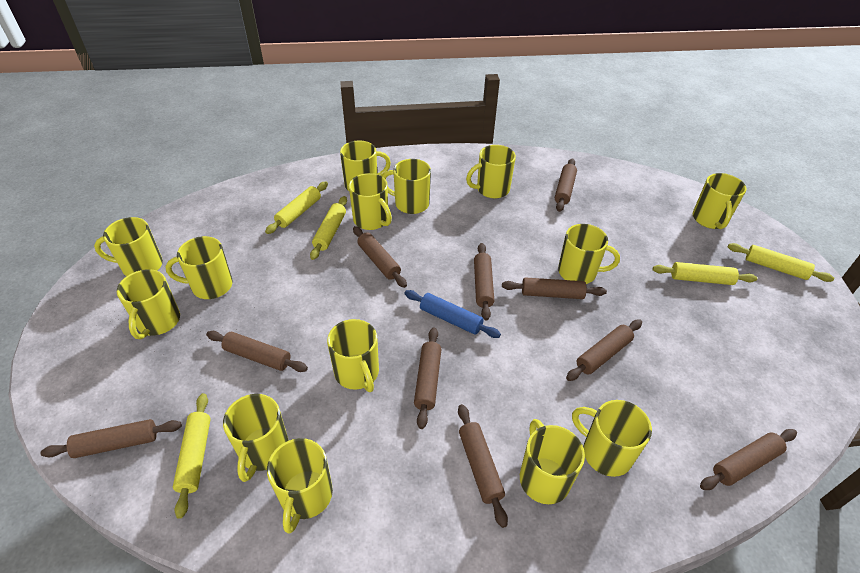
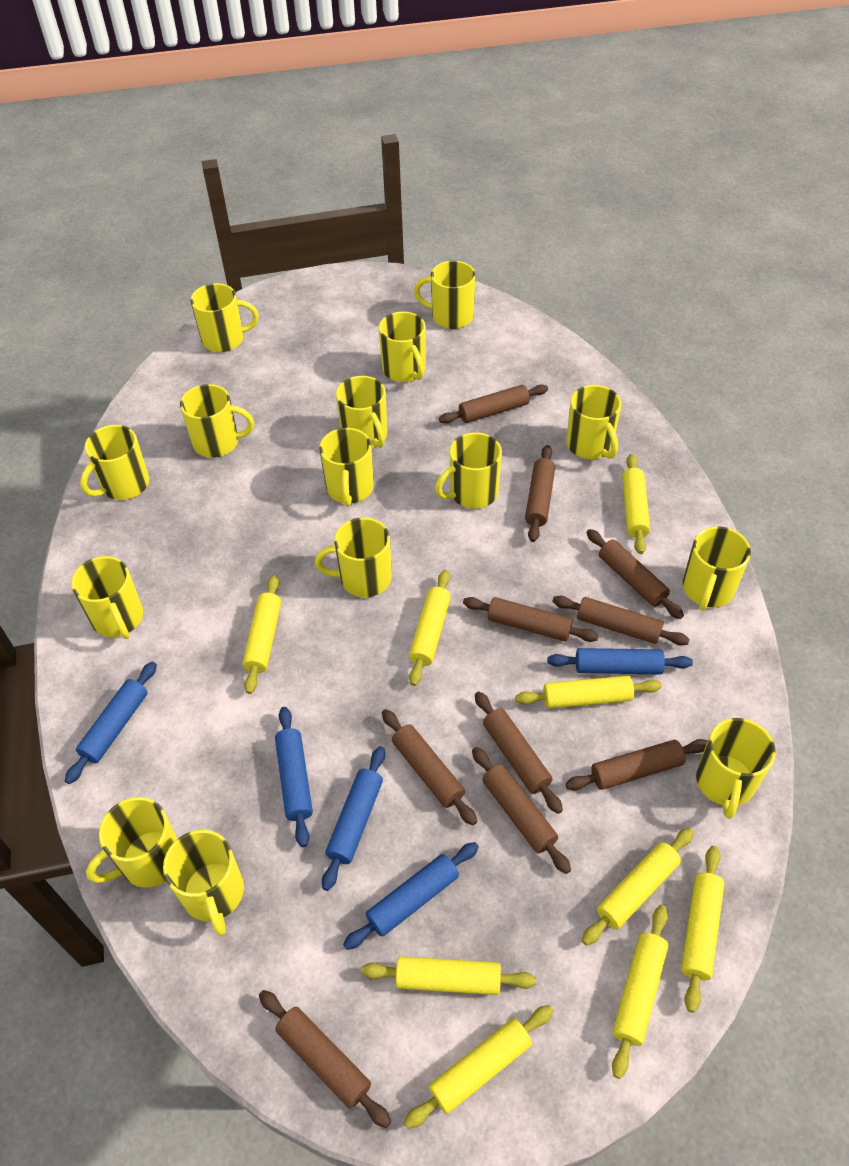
blue rolling pin: 1 -> 5
yellow mug: 14 -> 15
yellow rolling pin: 5 -> 9

